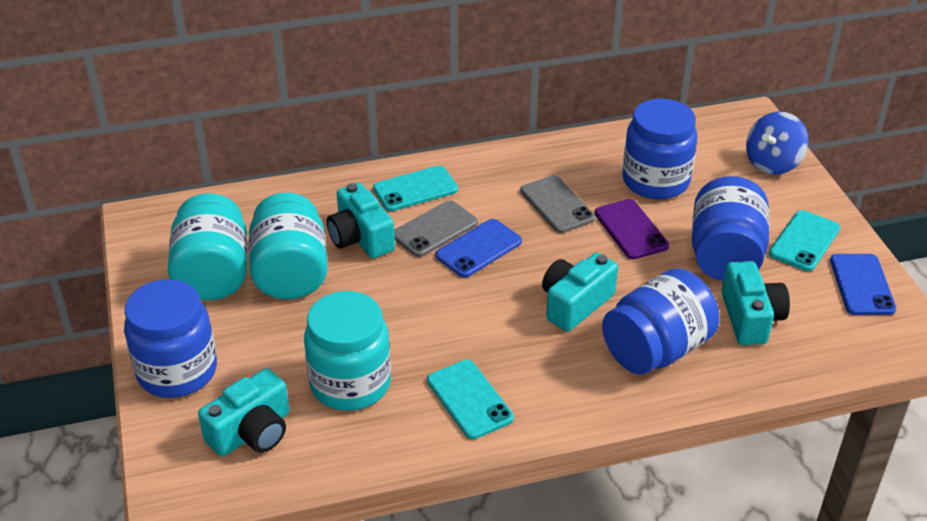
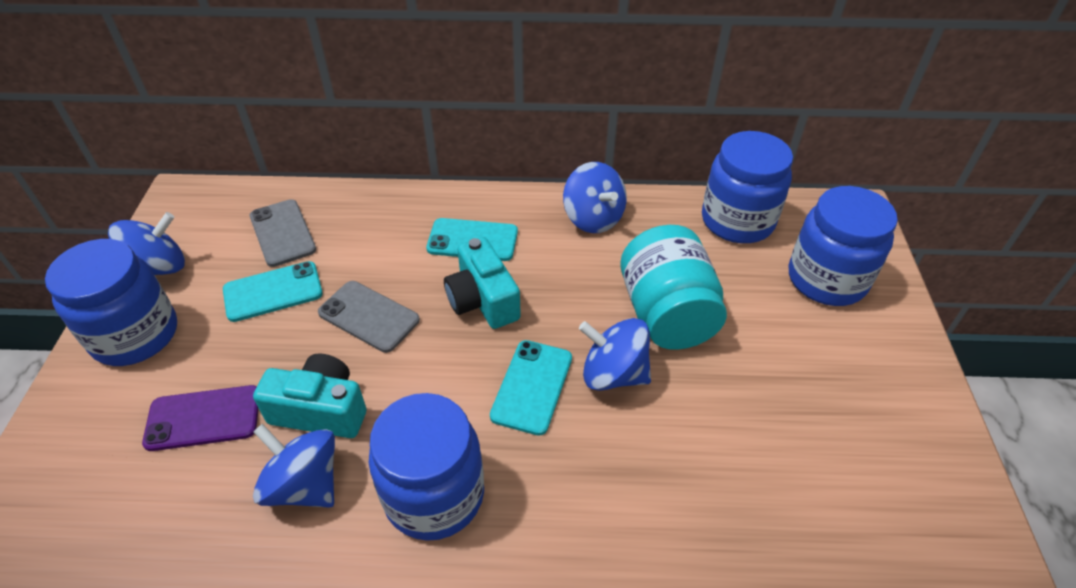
blue phone: 2 -> 0
blue spinning top: 1 -> 4
turquoise camera: 4 -> 2
turquoise jar: 3 -> 1

